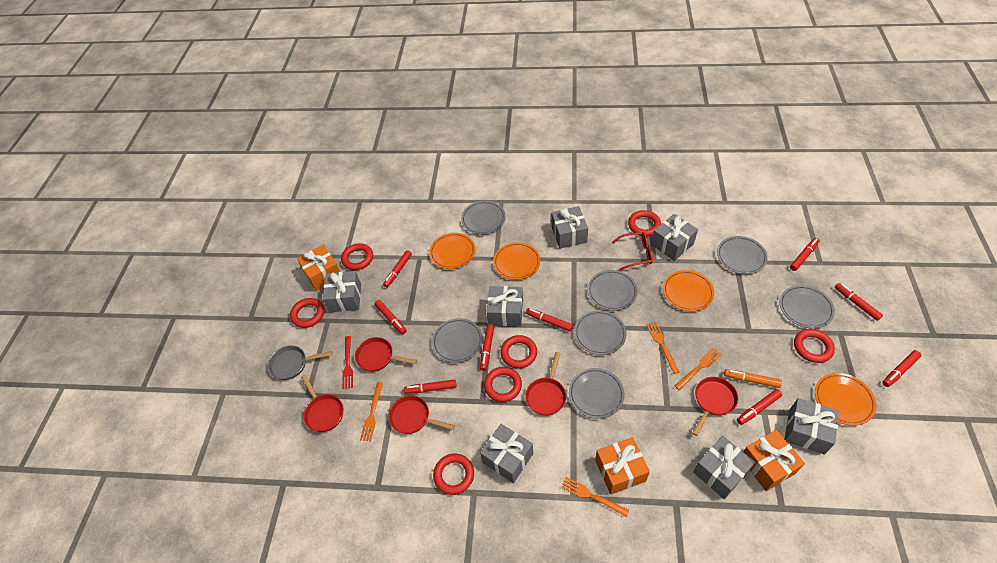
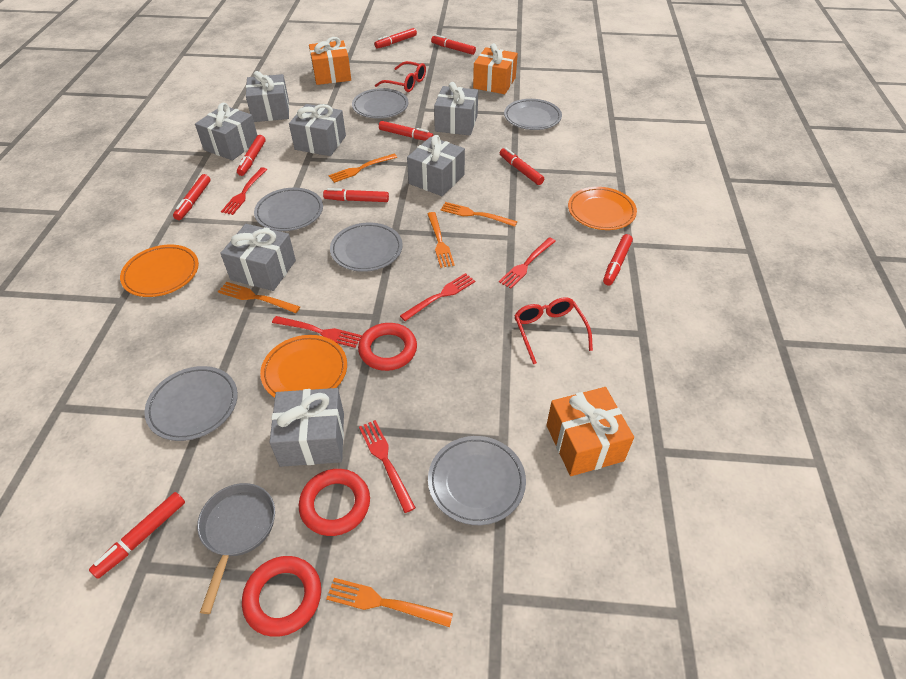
grey plate: 7 -> 6
orange fork: 4 -> 5
orange marker: 1 -> 0
orange plate: 4 -> 3
red fork: 1 -> 5
red glasses: 1 -> 2
red pan: 5 -> 0
red ring: 7 -> 3

